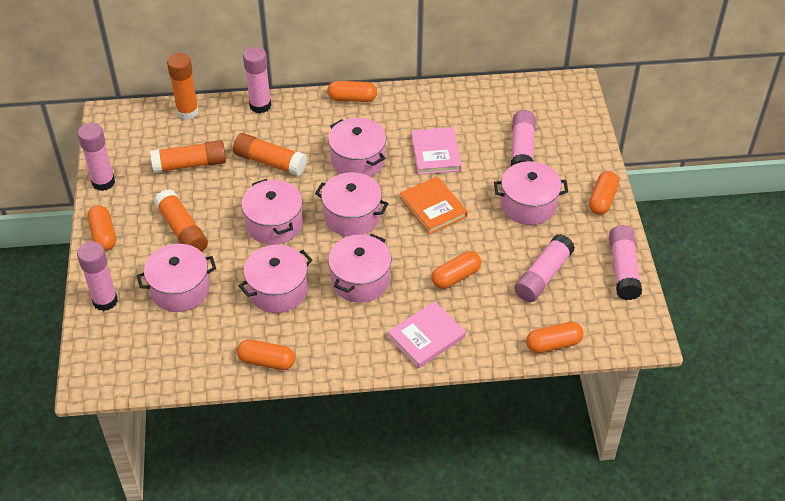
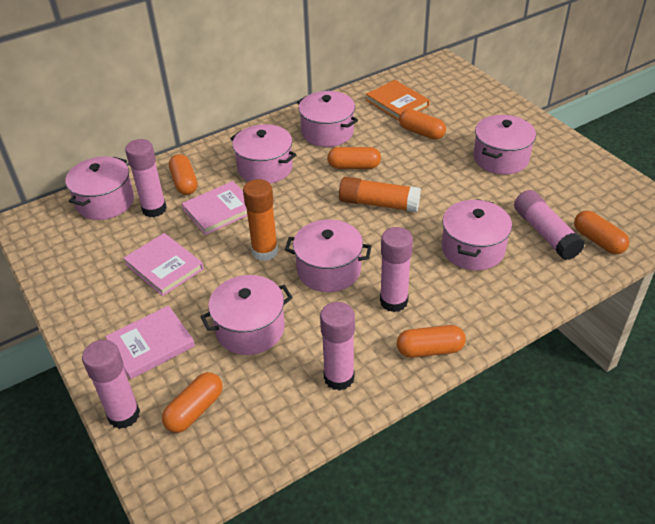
orange glue stick: 4 -> 2
pink book: 2 -> 3
pink glue stick: 6 -> 5

